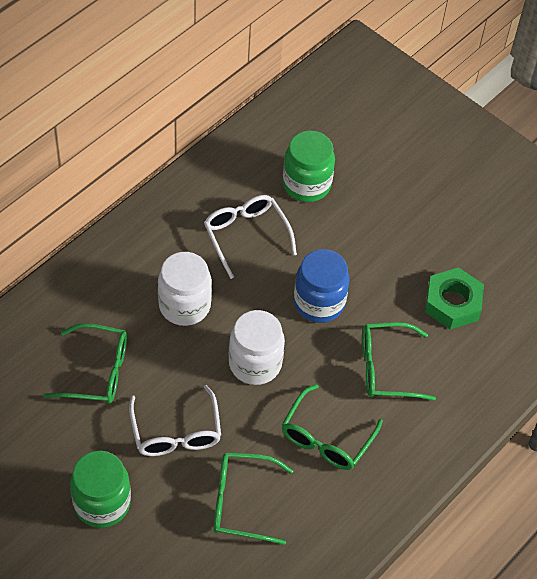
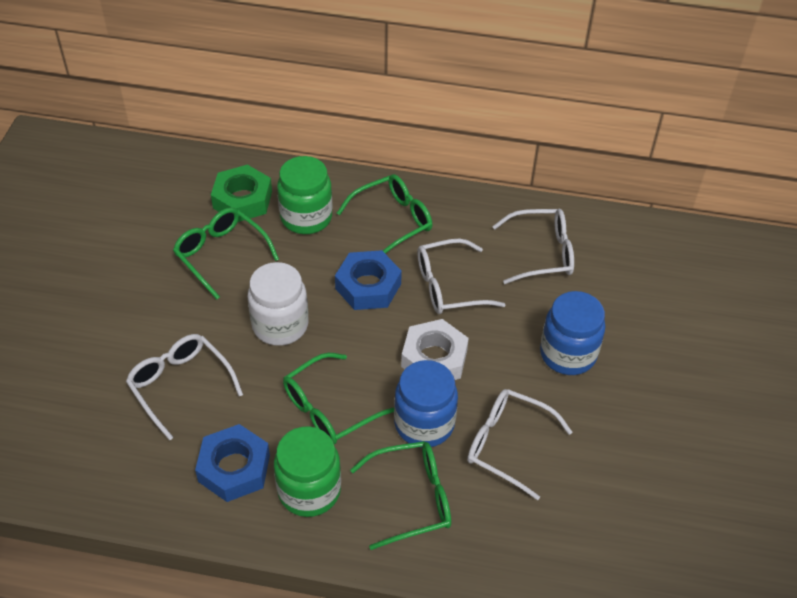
blue jar: 1 -> 2
blue nut: 0 -> 2
white glasses: 2 -> 4
white jar: 2 -> 1
white nut: 0 -> 1

